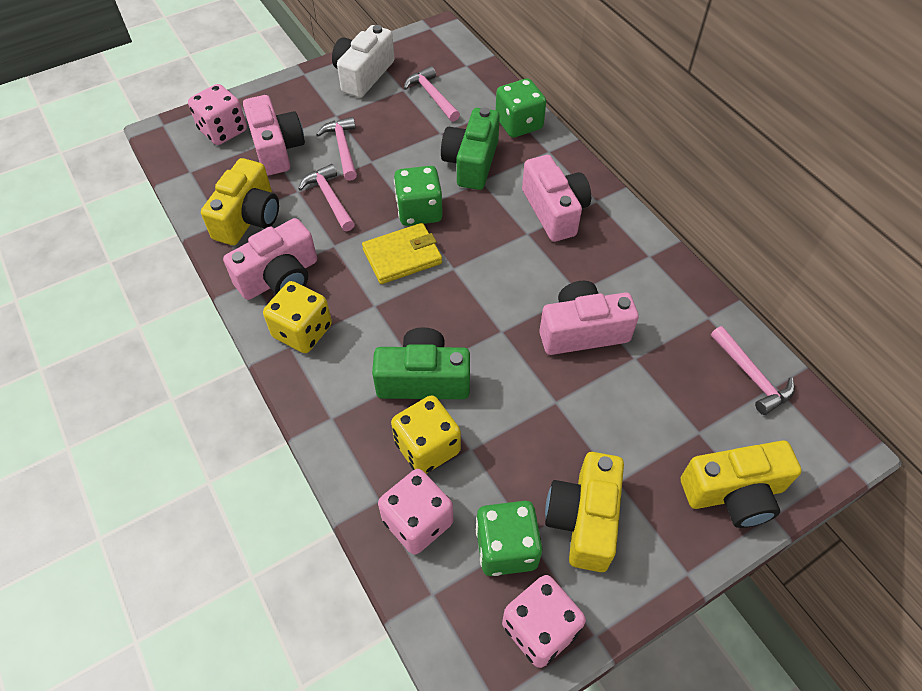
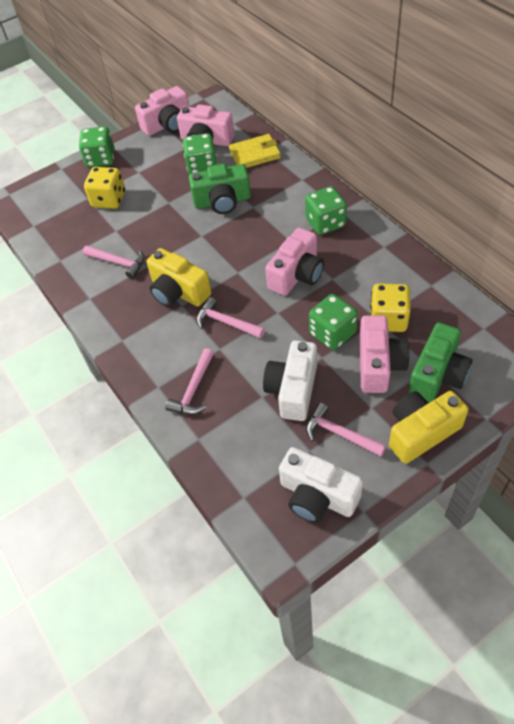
green dice: 3 -> 4
pink dice: 3 -> 0
white camera: 1 -> 2
yellow camera: 3 -> 2

